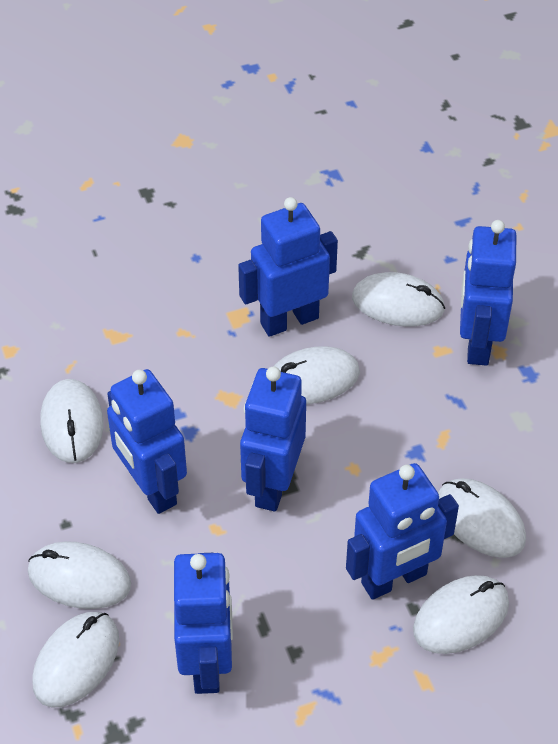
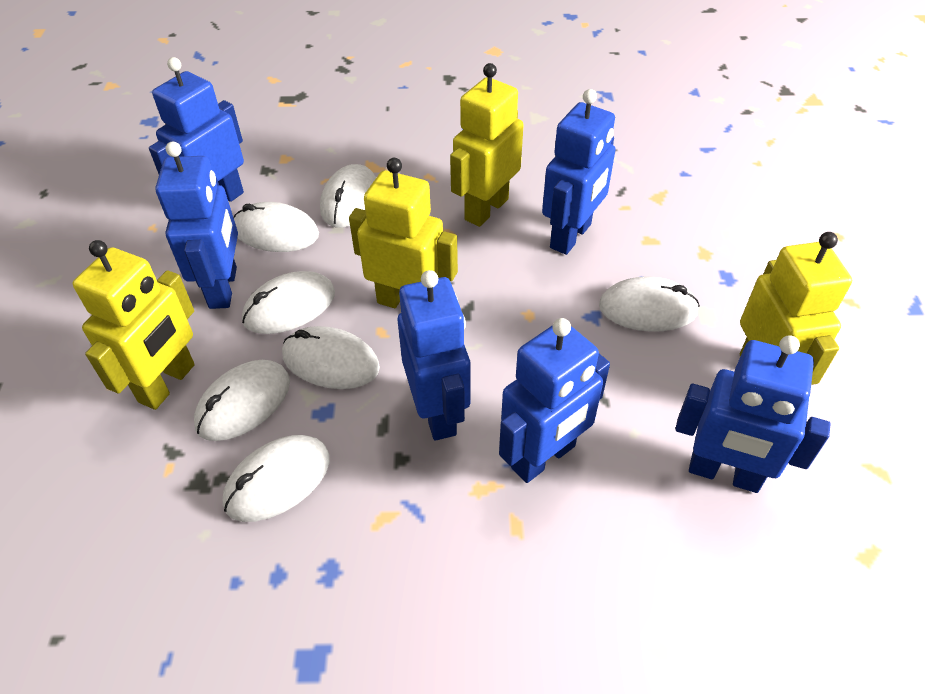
yellow robot: 0 -> 4

